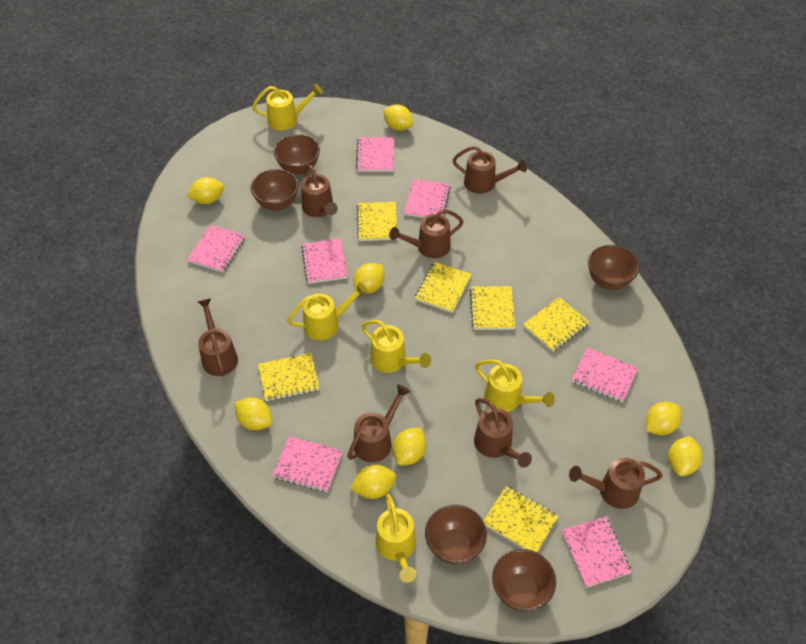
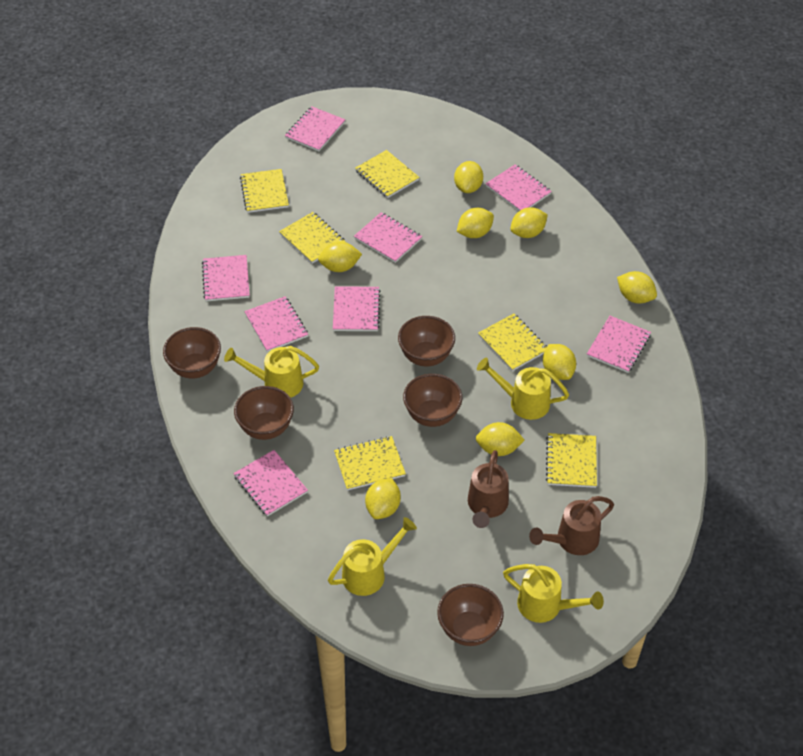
brown watering can: 7 -> 2
pink notebook: 7 -> 8
yellow watering can: 5 -> 4

